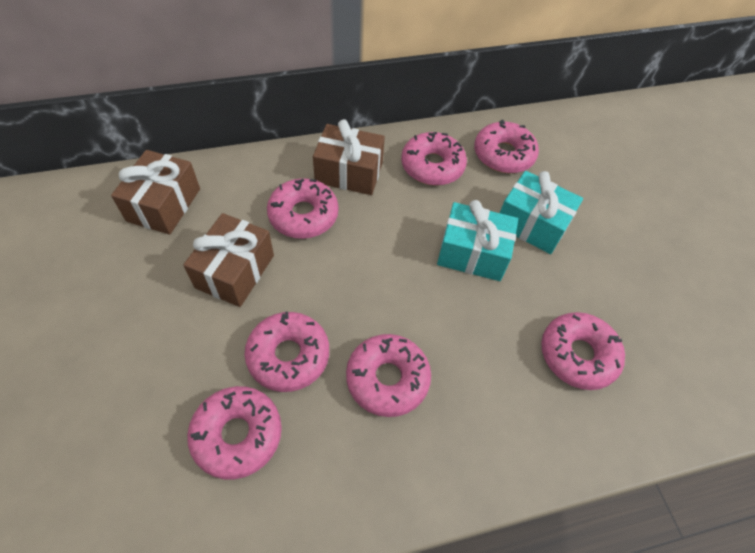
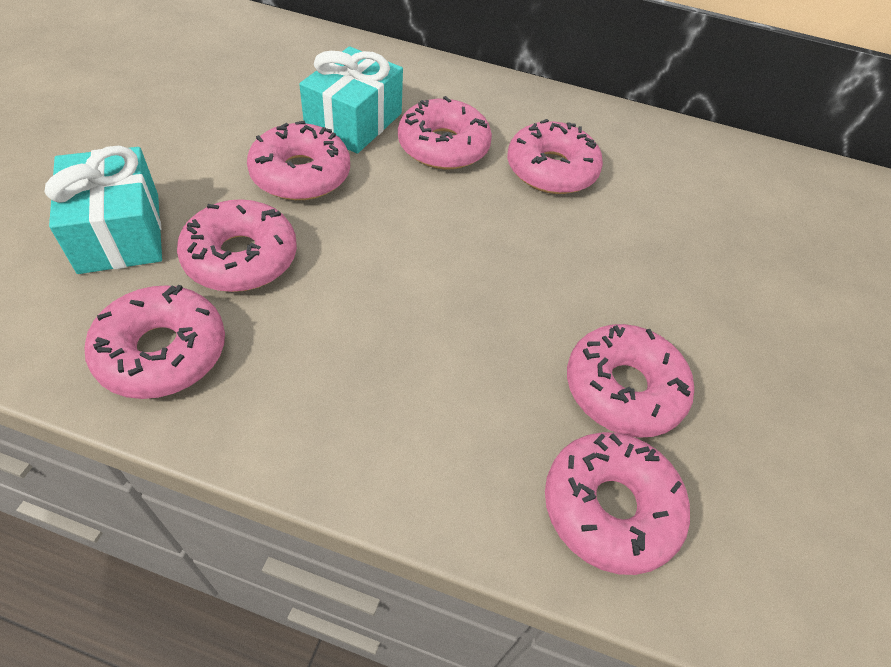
brown gift: 3 -> 0

